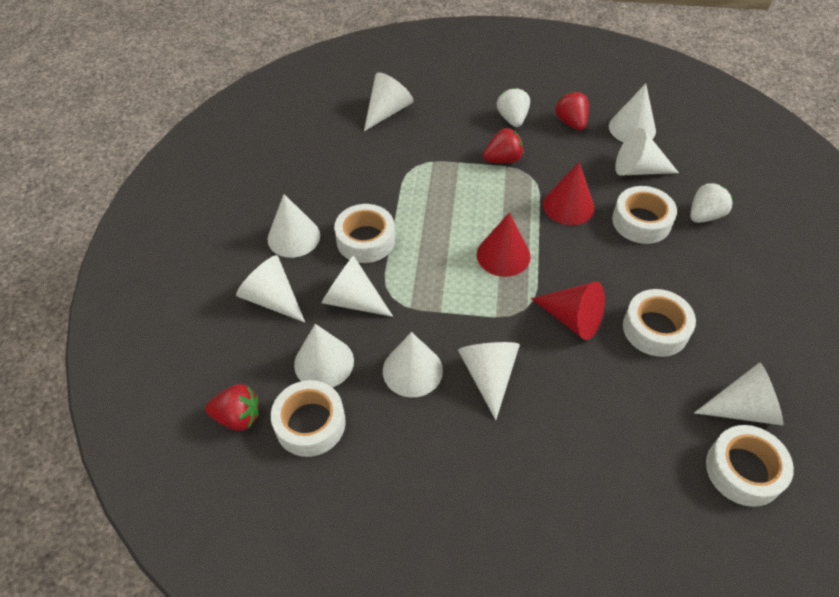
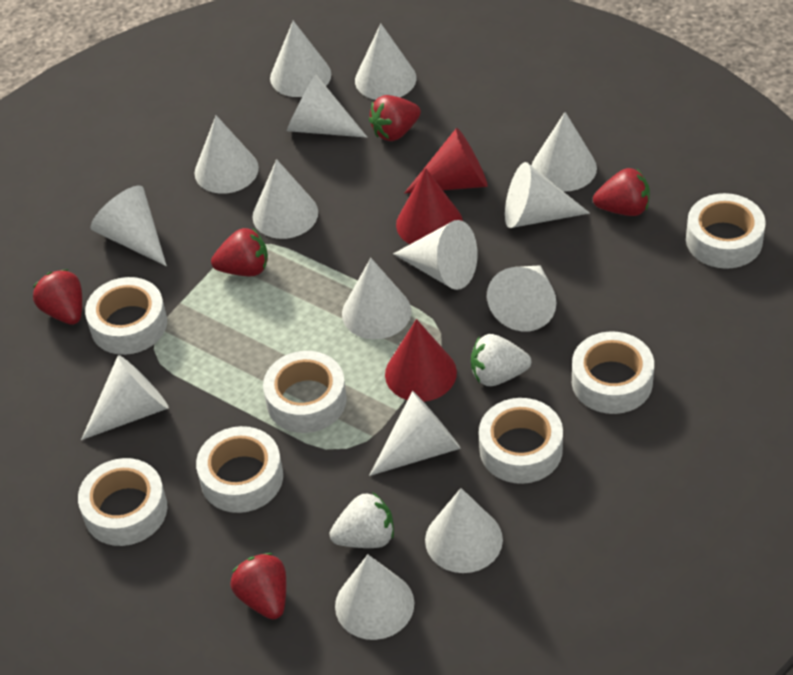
red strawberry: 3 -> 5
white cone: 10 -> 15
white tape: 5 -> 7

